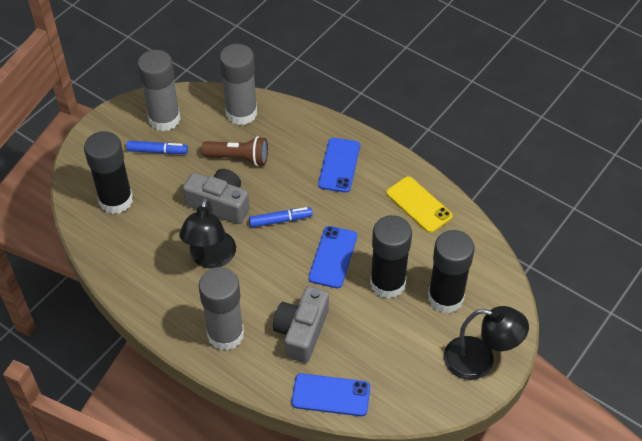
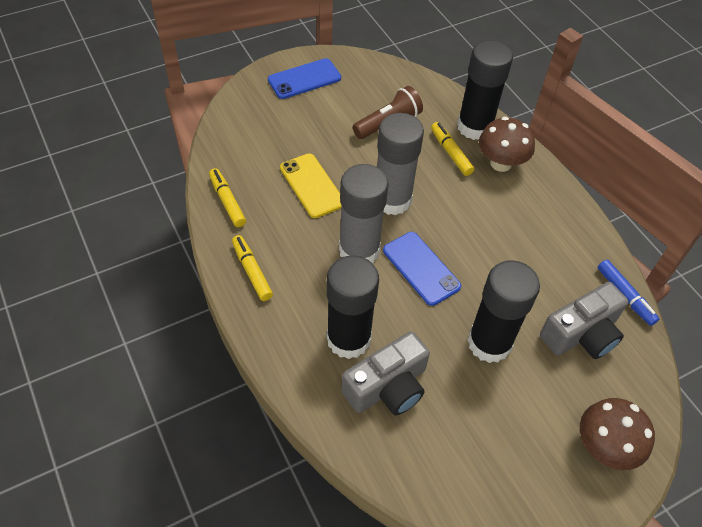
black lamp: 2 -> 0
blue marker: 2 -> 1
blue phone: 3 -> 2
brown mushroom: 0 -> 2
grey glue stick: 3 -> 2
yellow marker: 0 -> 3

